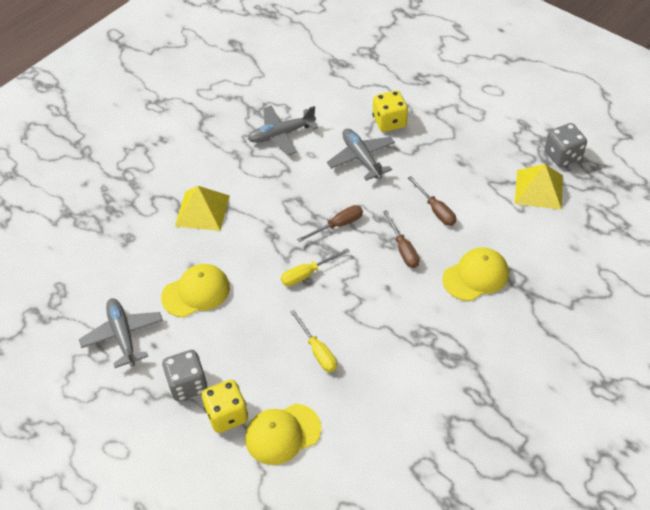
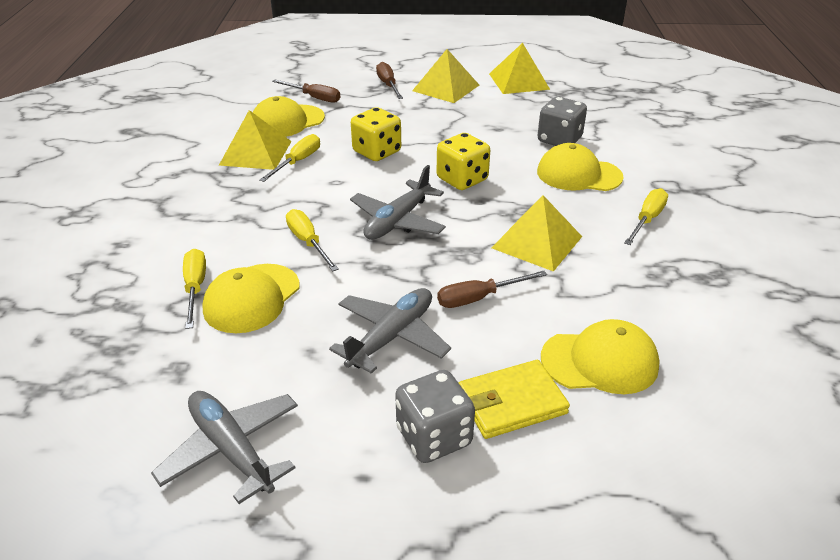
yellow cap: 3 -> 4
yellow pyramid: 2 -> 4
yellow screwdriver: 2 -> 4
yellow wallet: 0 -> 1

